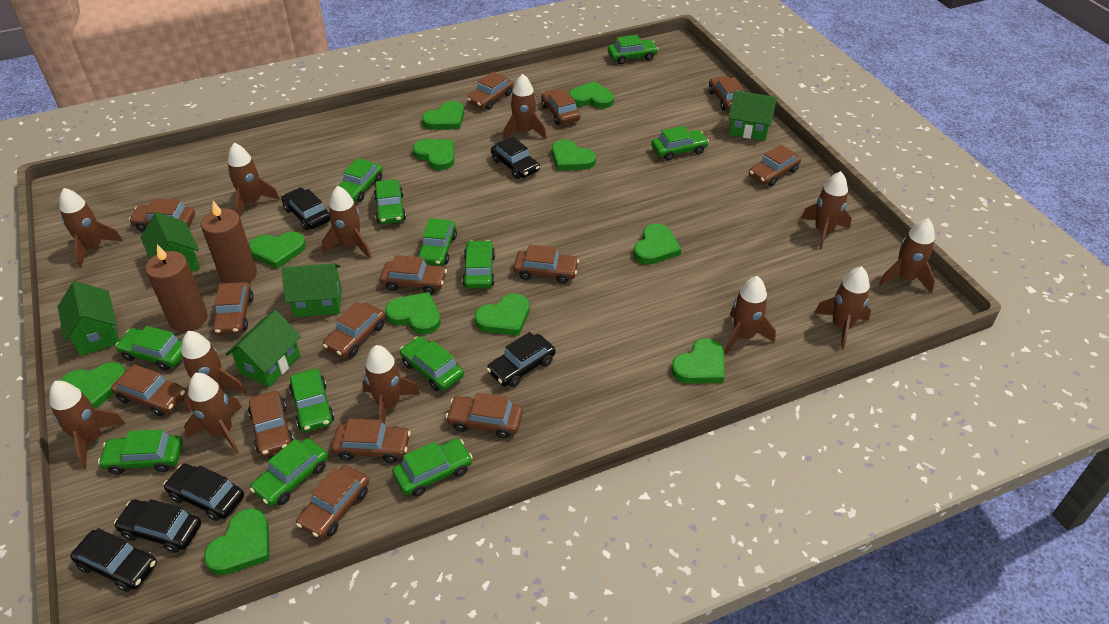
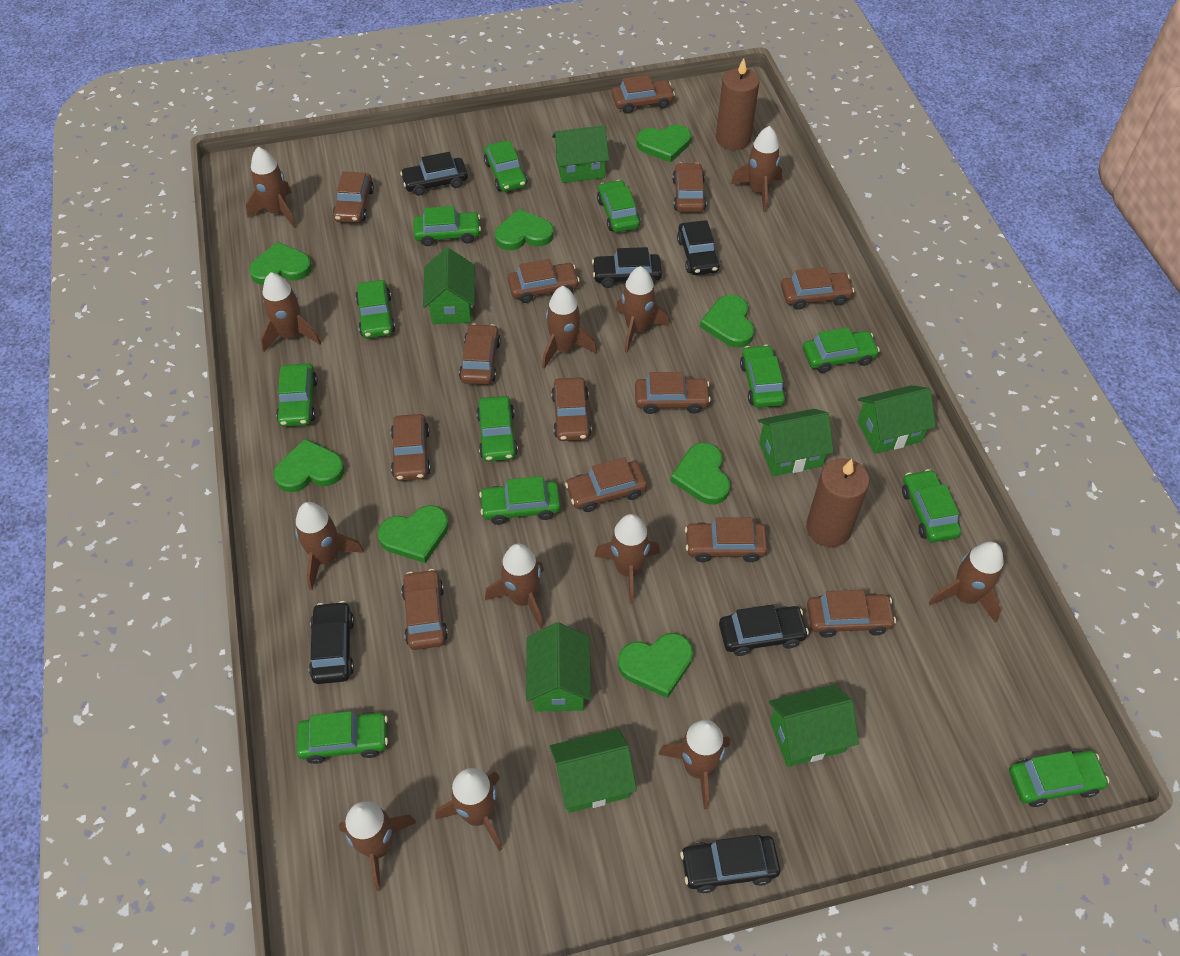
brown car: 14 -> 13
green heart: 11 -> 8
green house: 5 -> 7

